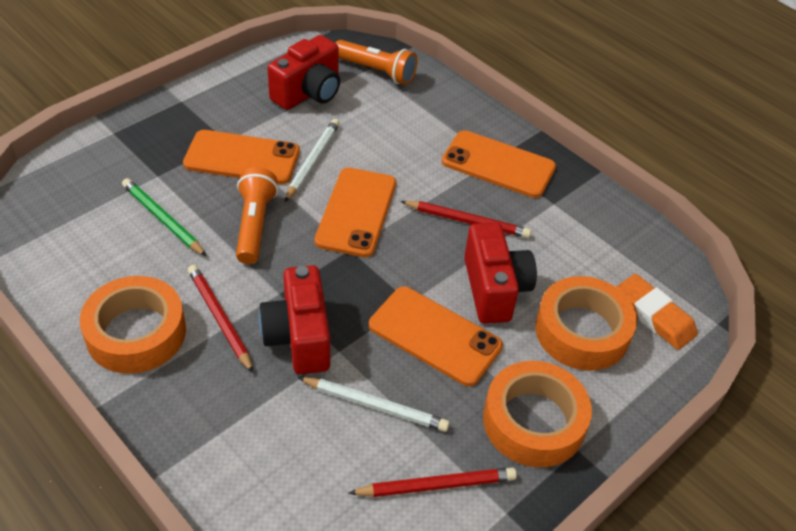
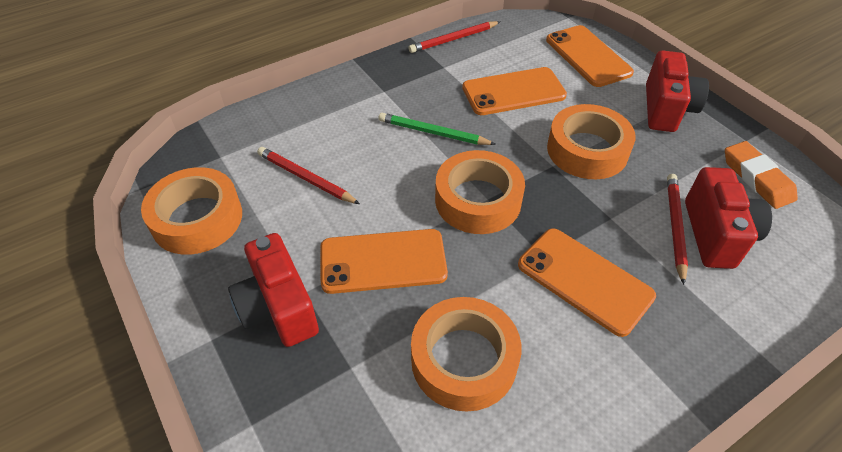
orange flashlight: 2 -> 0
orange tape: 3 -> 4
white pencil: 2 -> 0

